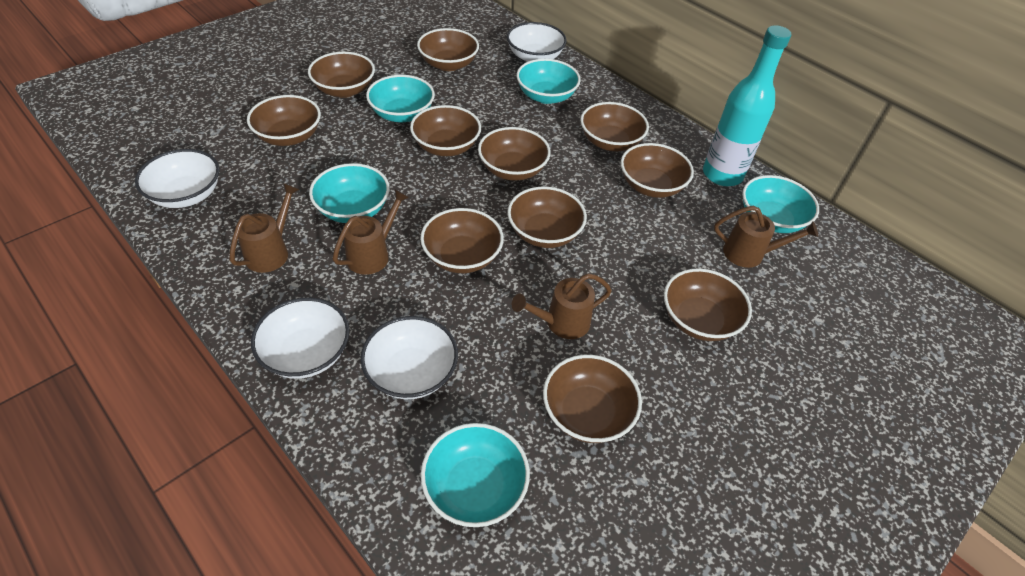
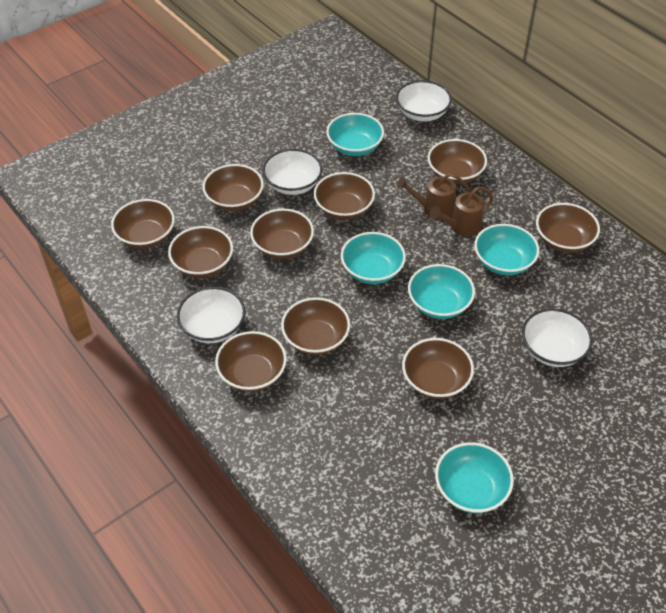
brown bowl: 11 -> 10
brown watering can: 4 -> 2
turquoise bottle: 1 -> 0

